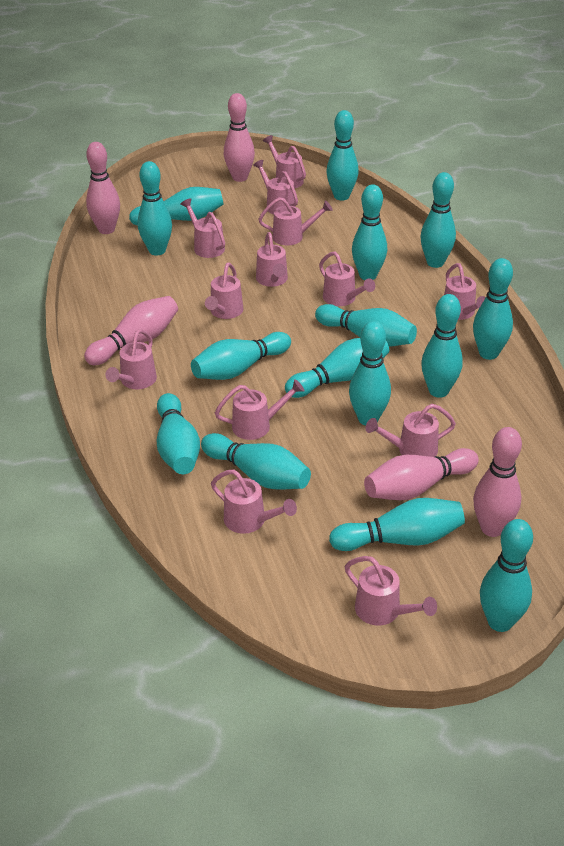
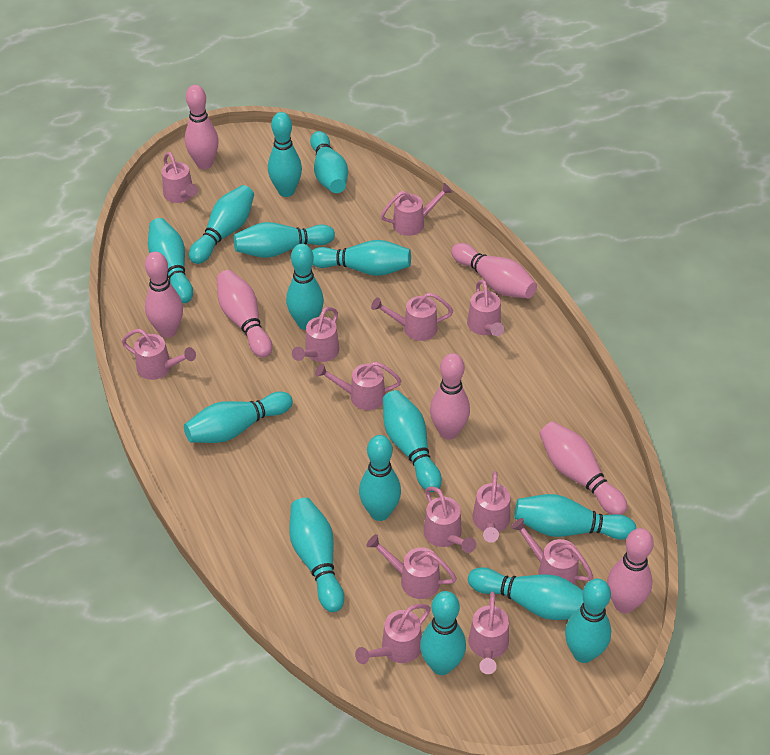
pink bowling pin: 5 -> 7

